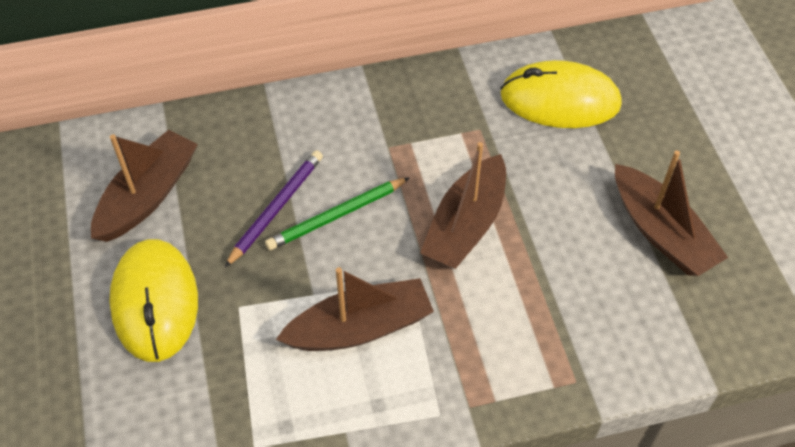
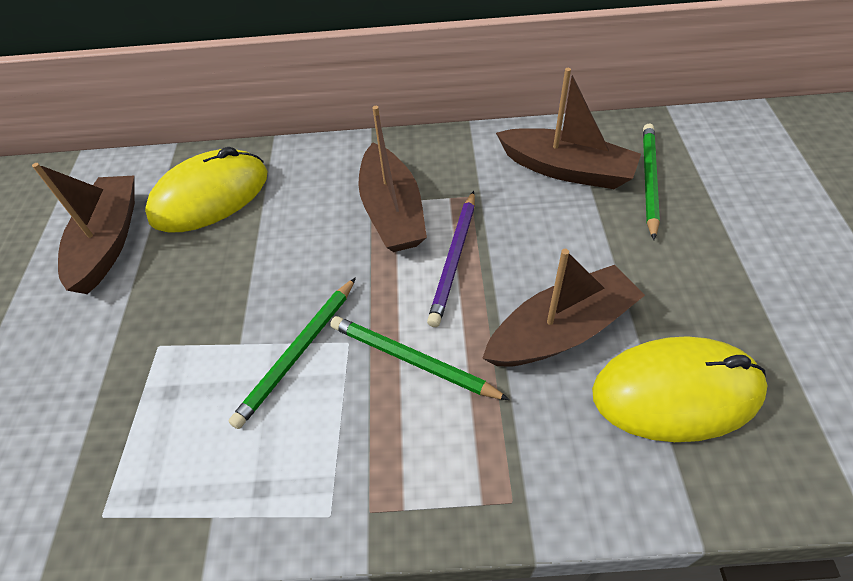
green pencil: 1 -> 3

